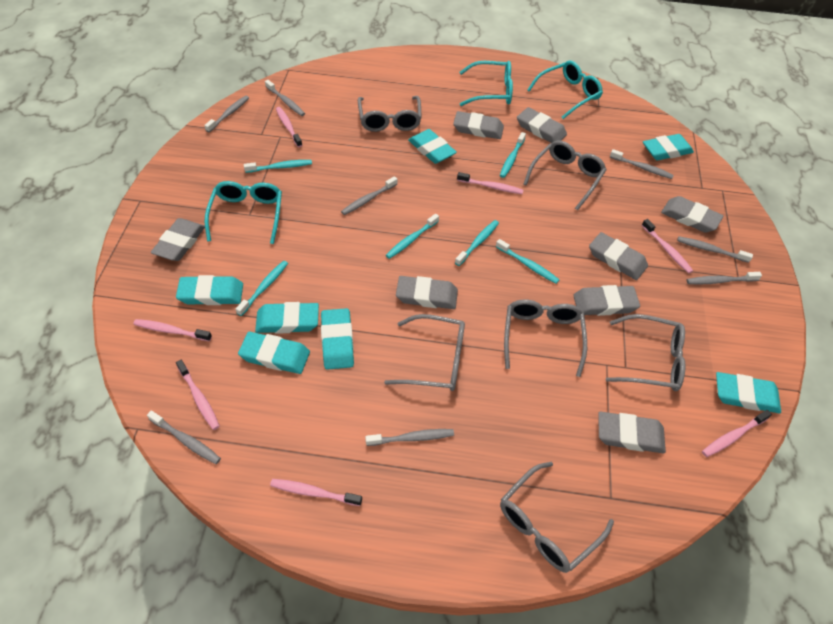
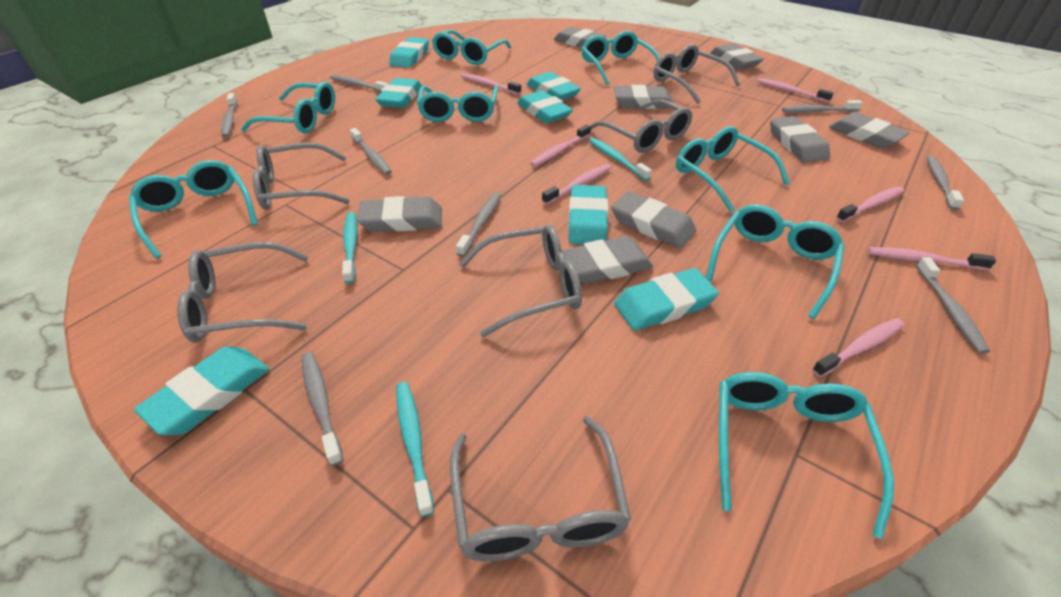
turquoise glasses: 3 -> 8
turquoise toothbrush: 6 -> 3

